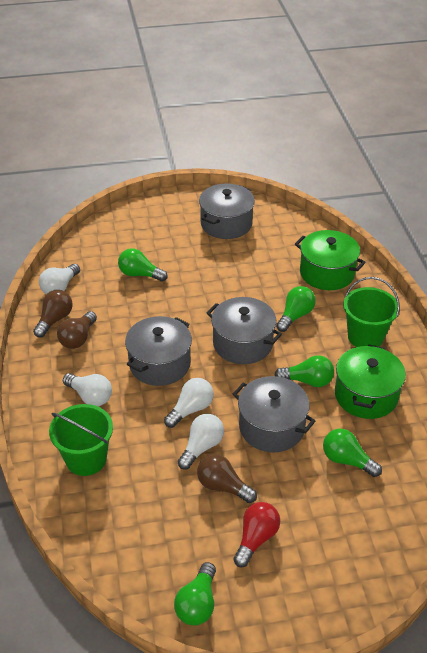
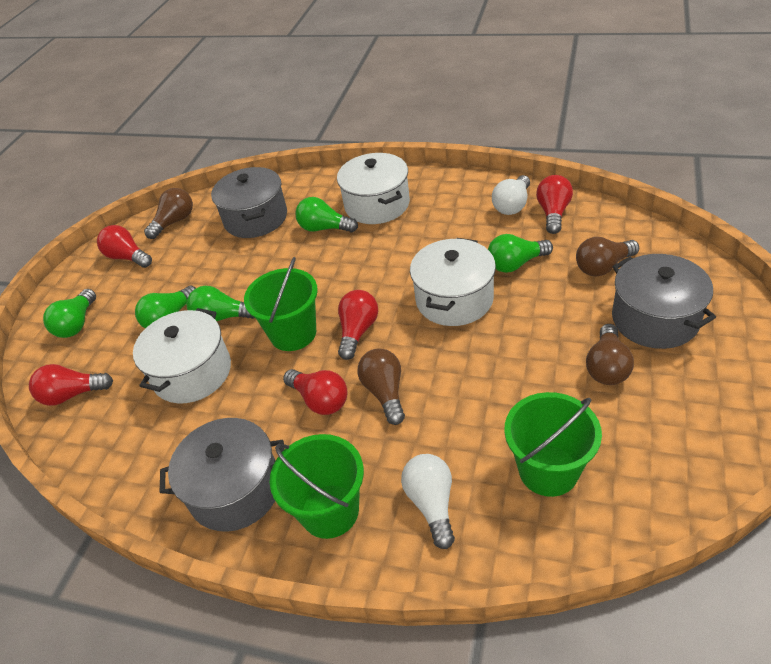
brown light bulb: 3 -> 4
green bucket: 2 -> 3
green pot: 2 -> 0
grey pot: 4 -> 3
red light bulb: 1 -> 5
white light bulb: 4 -> 2
white pot: 0 -> 3

